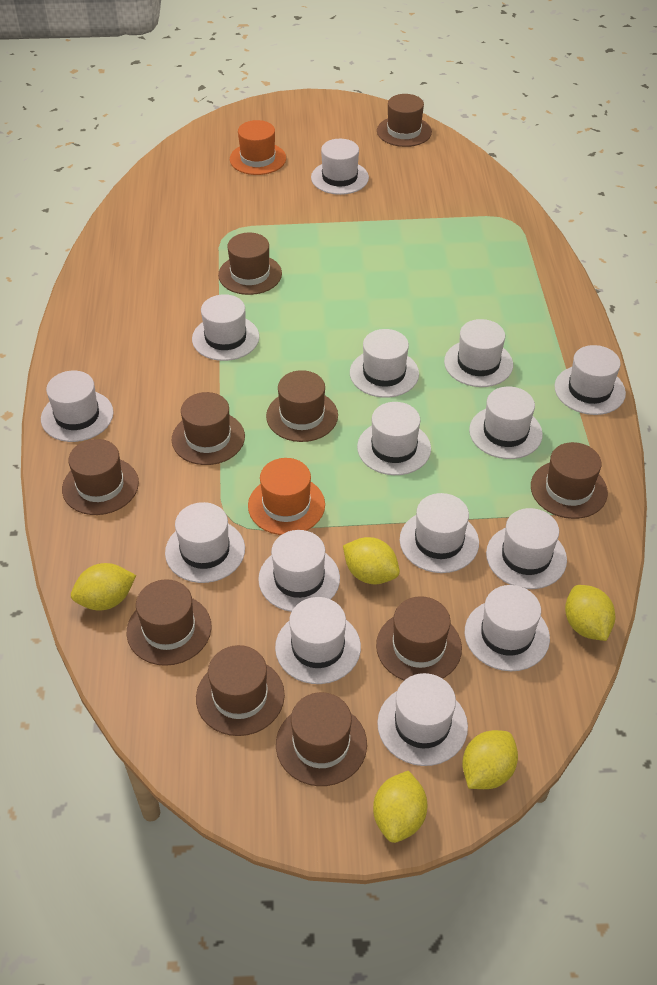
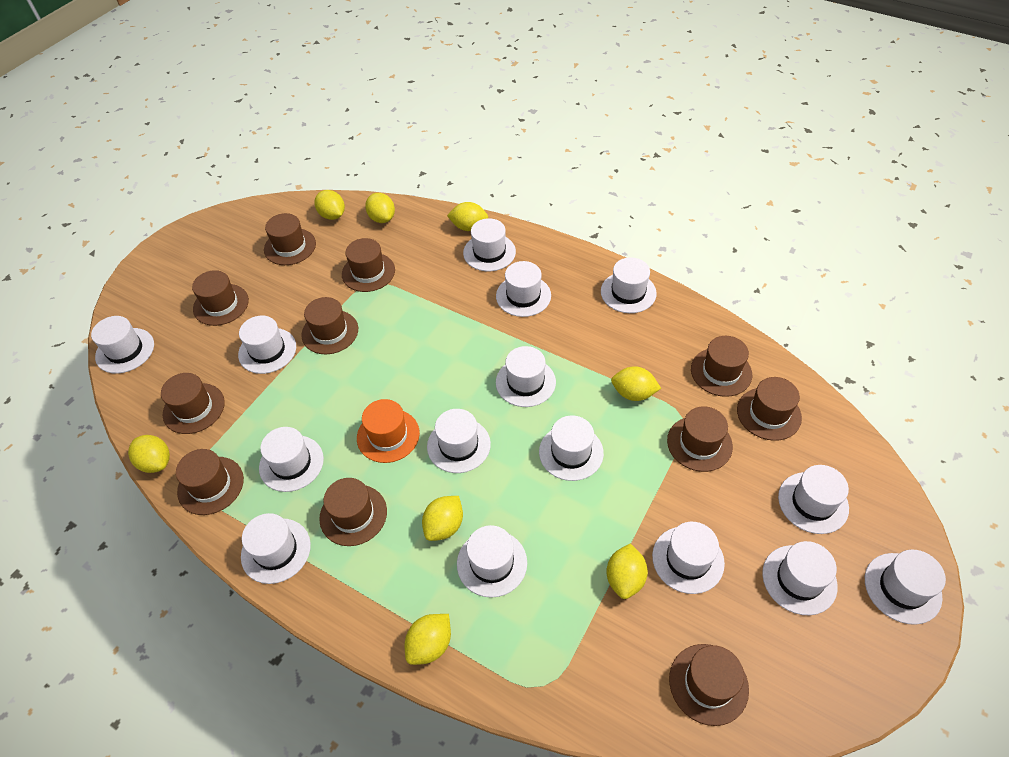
brown hat: 10 -> 11
orange hat: 2 -> 1
yellow lemon: 5 -> 8

